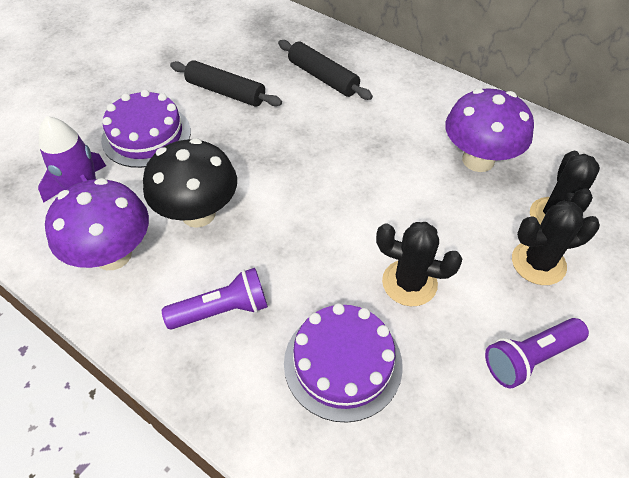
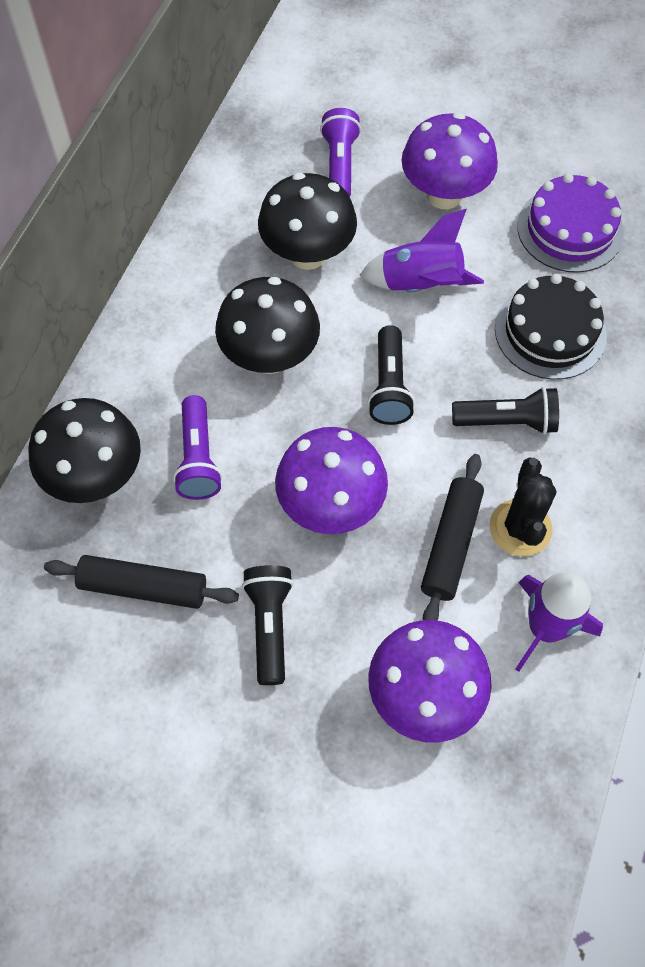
black cactus: 3 -> 1
black cake: 0 -> 1
black flashlight: 0 -> 3
black mushroom: 1 -> 3
purple cake: 2 -> 1
purple mushroom: 2 -> 3
purple rocket: 1 -> 2

